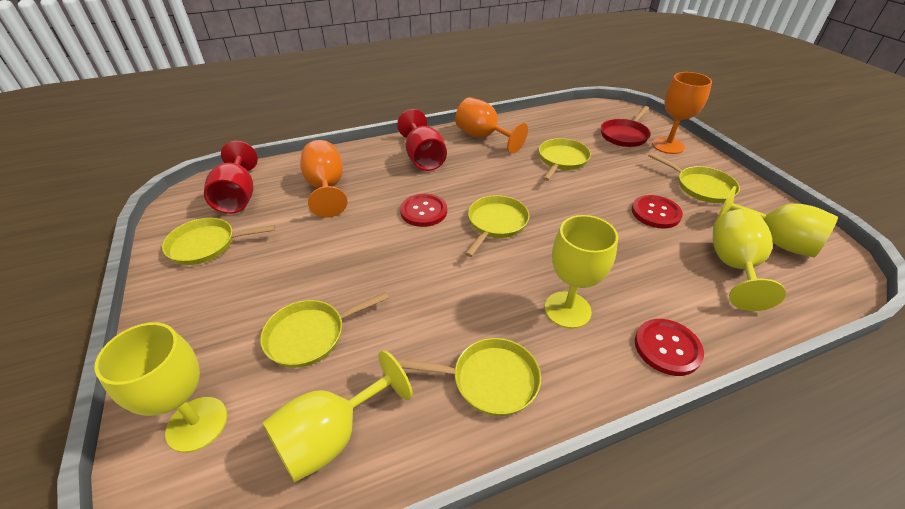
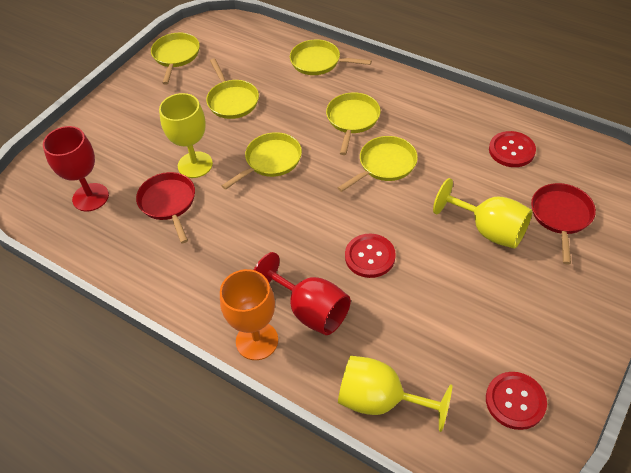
orange goblet: 3 -> 1
red pan: 1 -> 2
yellow goblet: 5 -> 3

